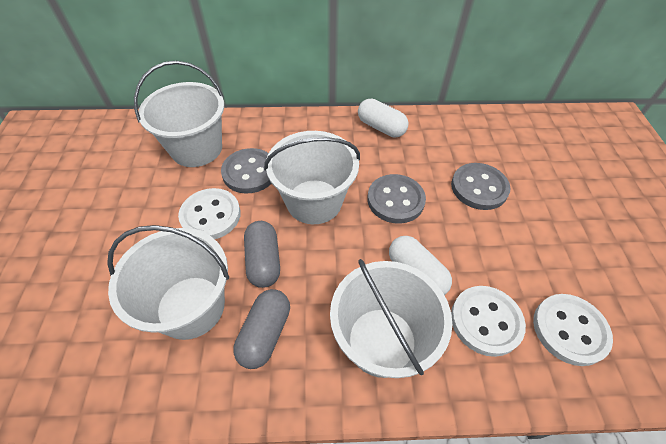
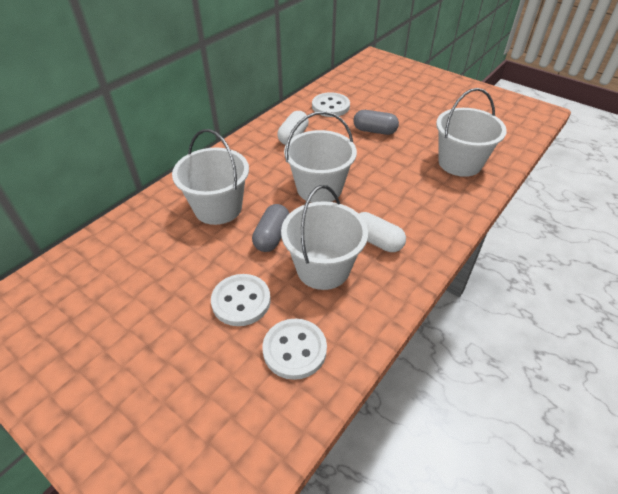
grey button: 3 -> 0

